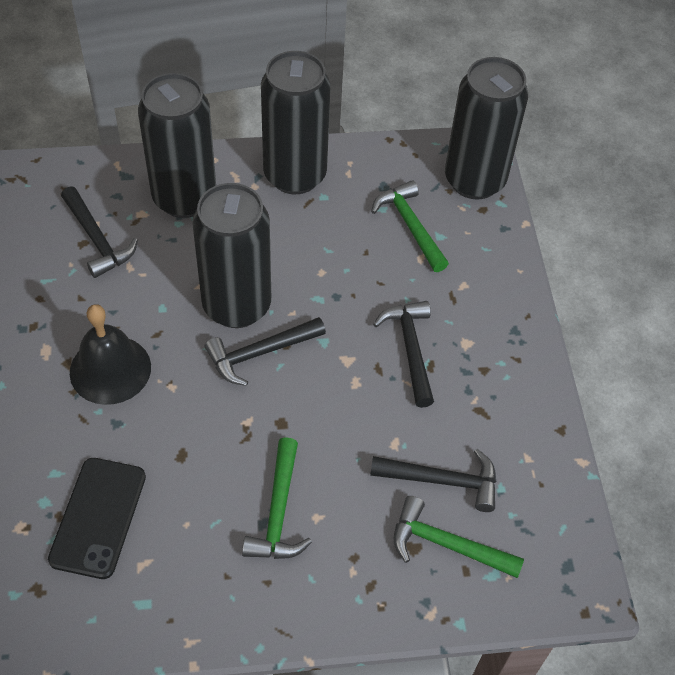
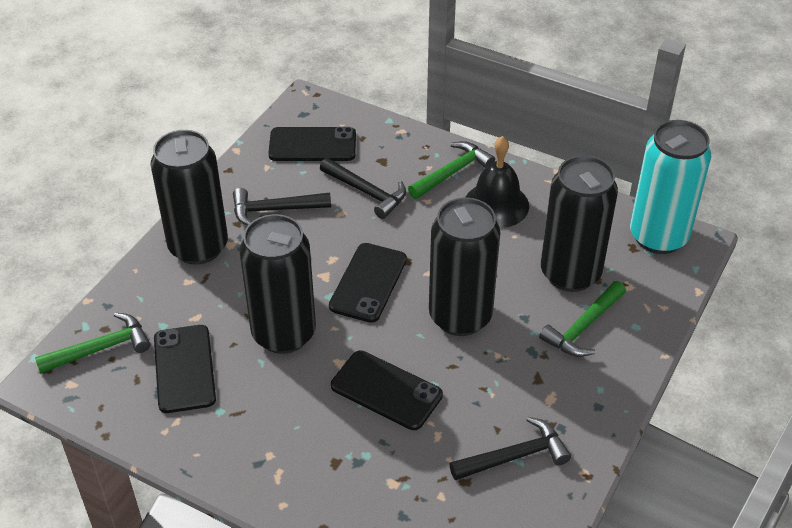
black hammer: 4 -> 3
black phone: 1 -> 4
turquoise can: 0 -> 1

